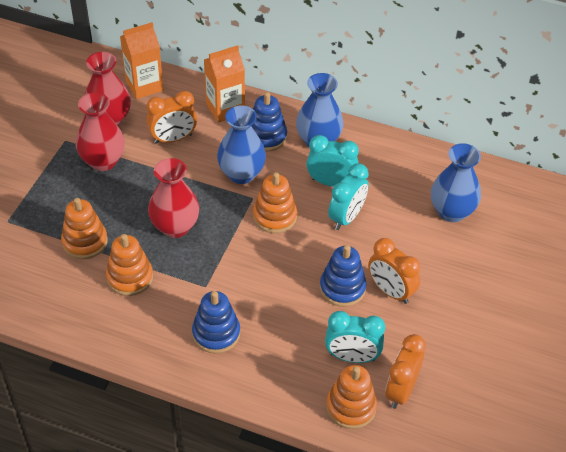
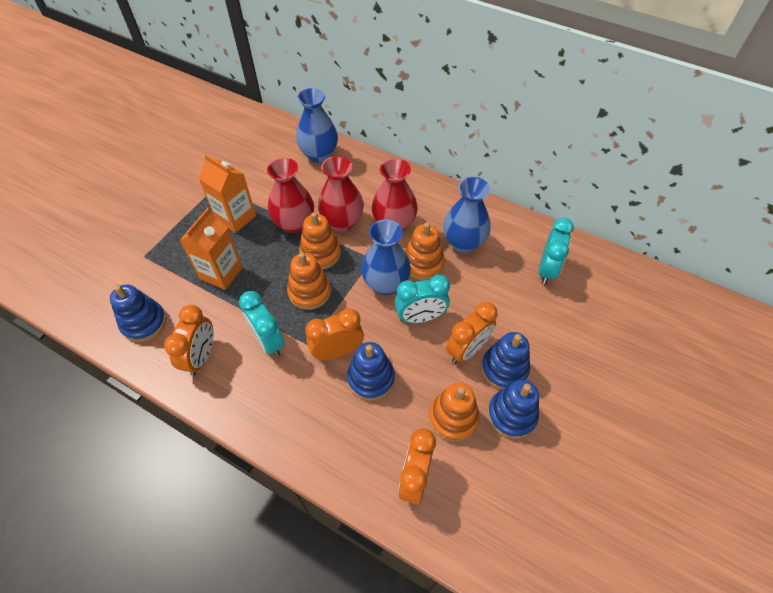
blue stacking toy: 3 -> 4
orange clock: 3 -> 4

